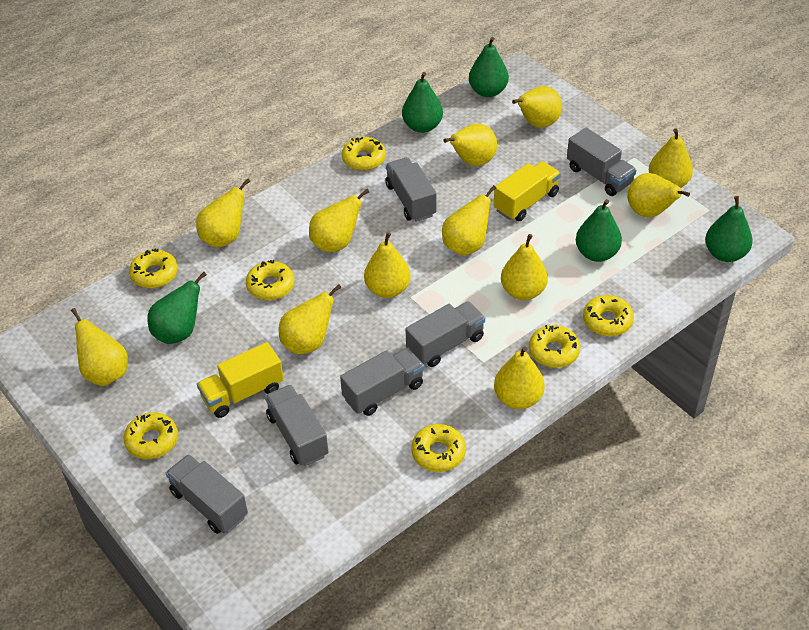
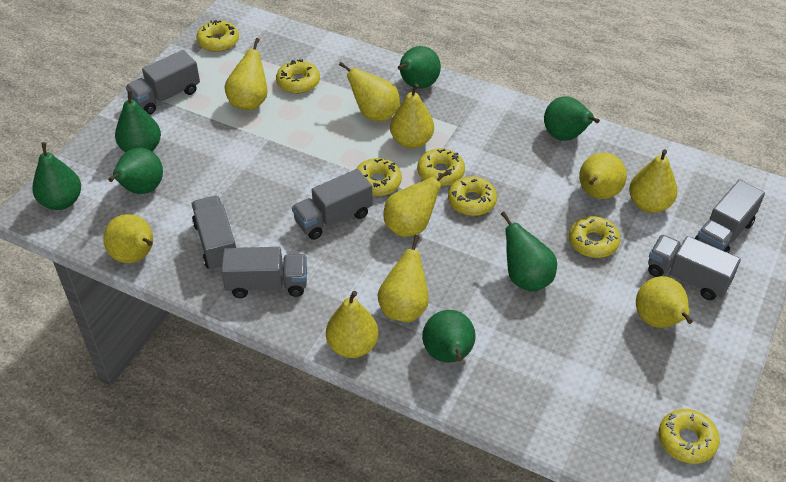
green pear: 5 -> 7
yellow pear: 12 -> 10
yellow truck: 2 -> 0

